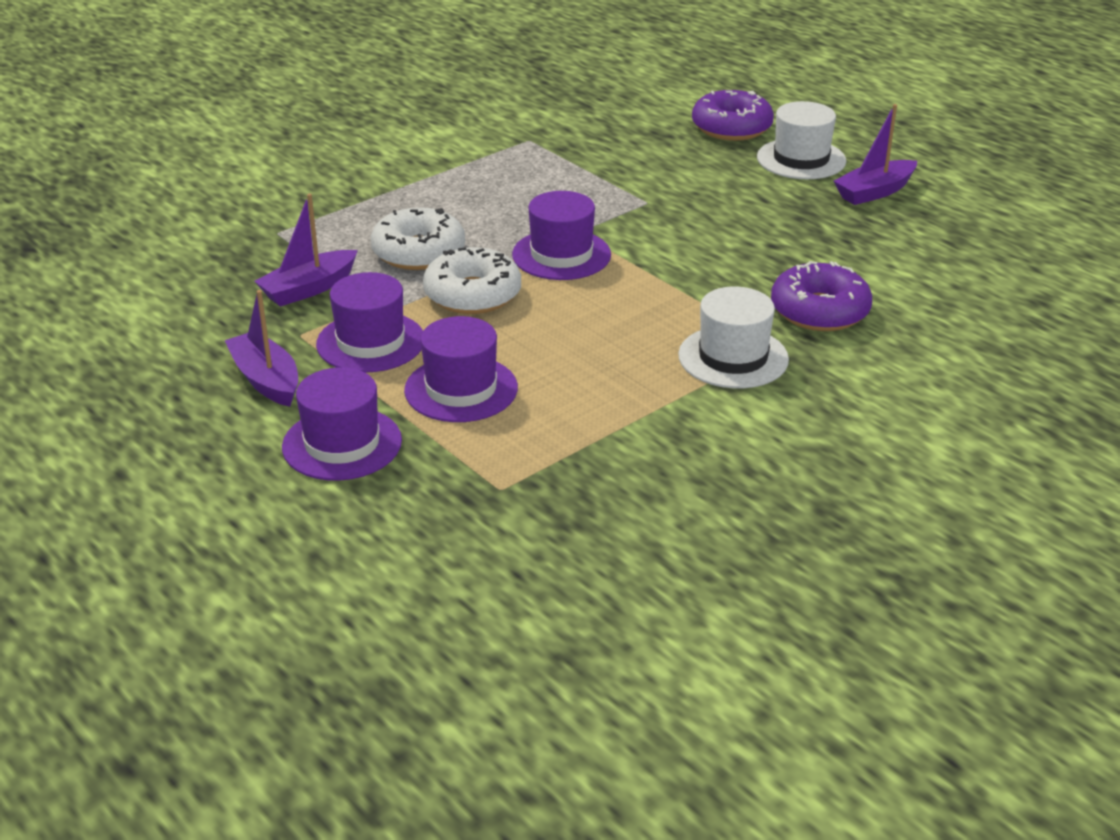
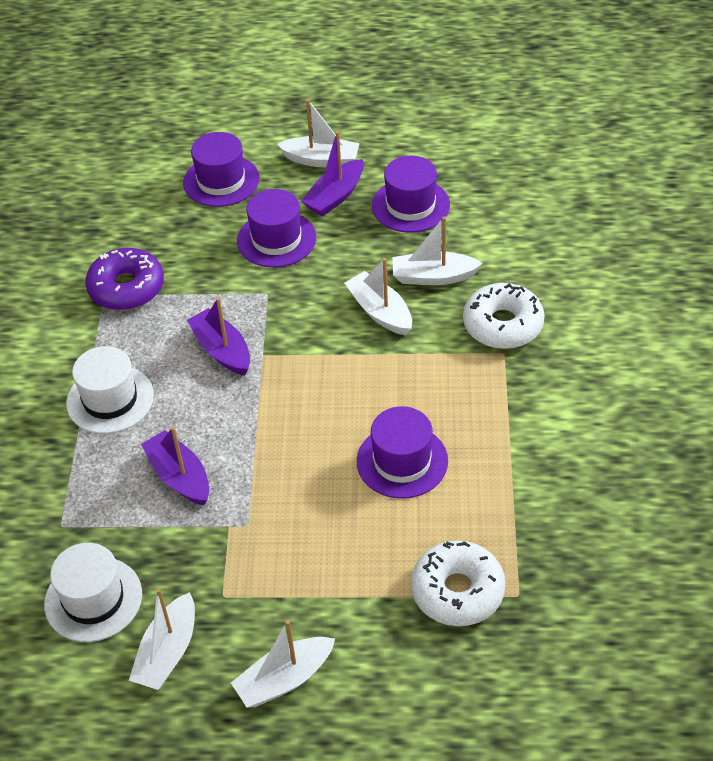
purple donut: 2 -> 1
white boat: 0 -> 5

